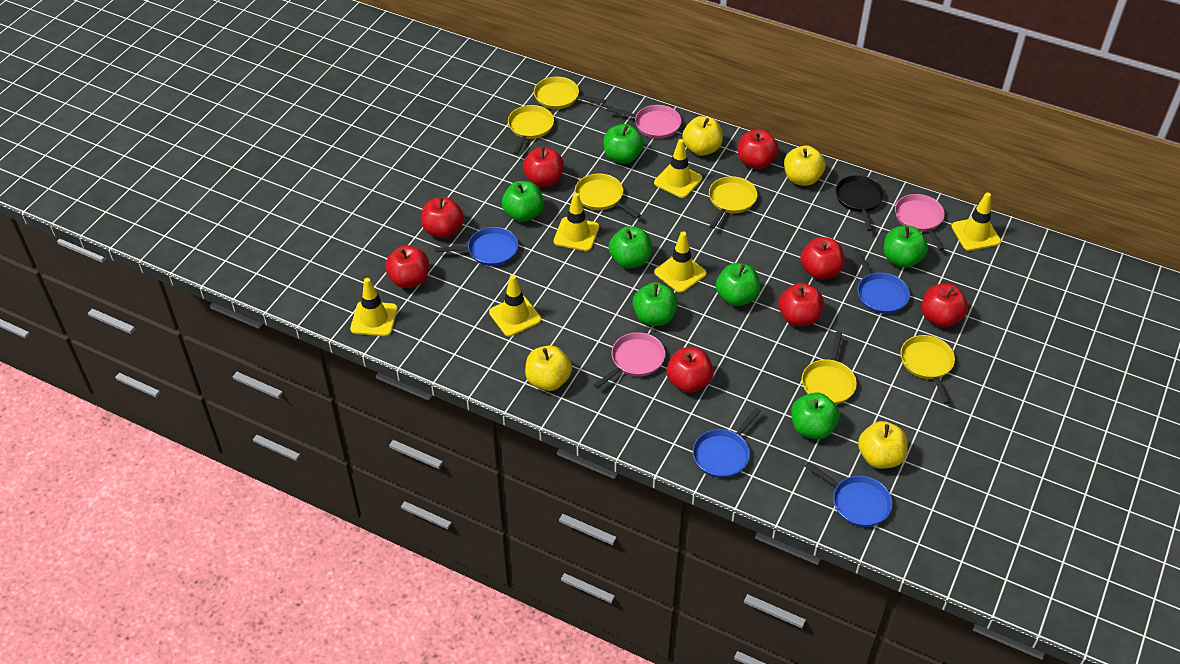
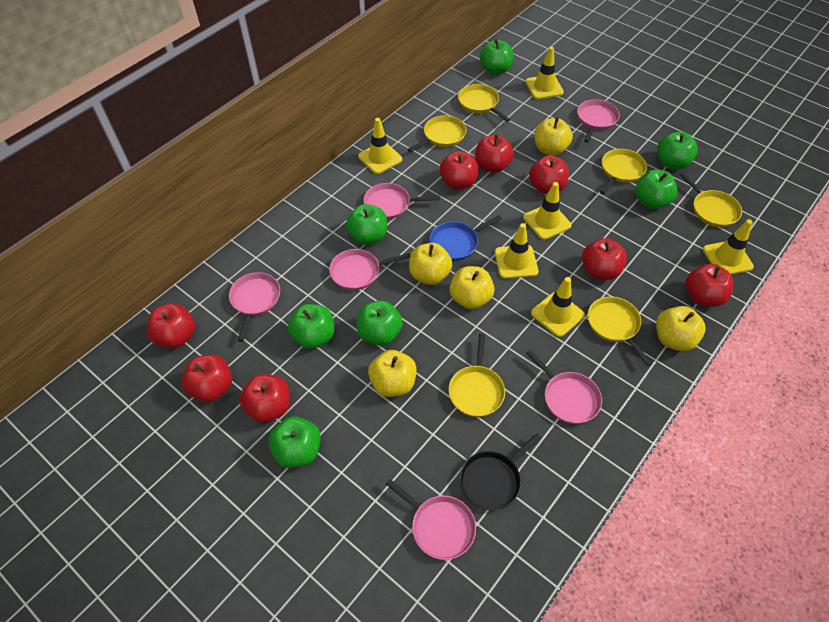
blue pan: 4 -> 1
pink pan: 3 -> 6
yellow apple: 4 -> 5

